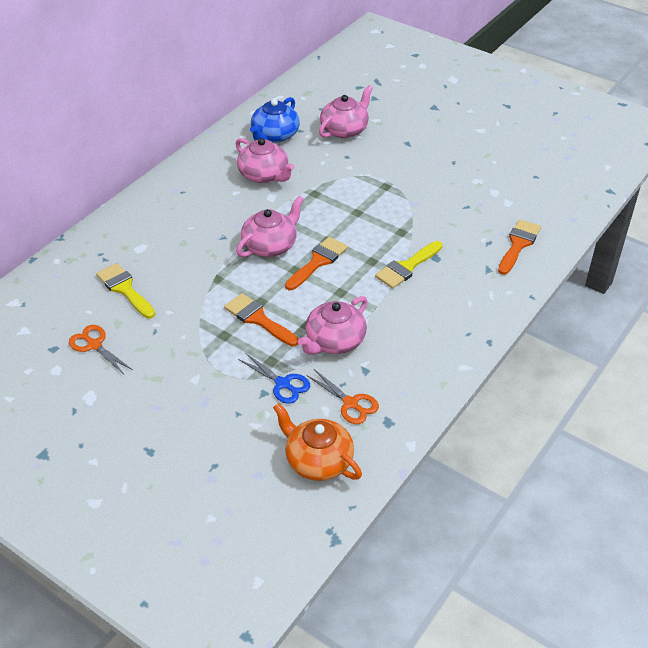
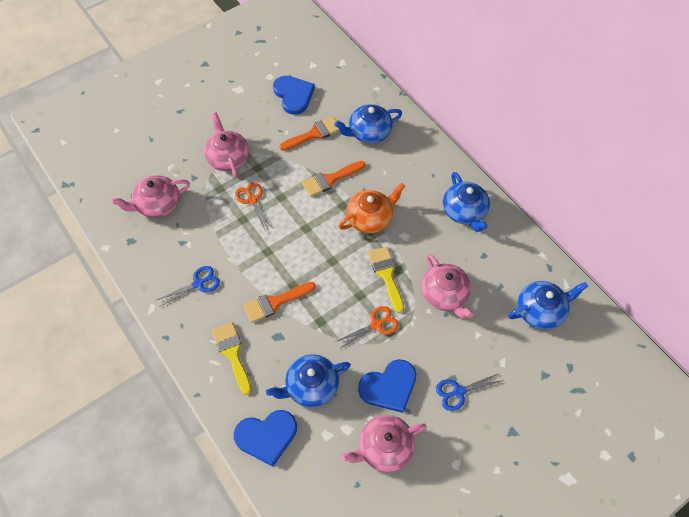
blue heart: 0 -> 3
blue scissors: 1 -> 2
blue teapot: 1 -> 4

